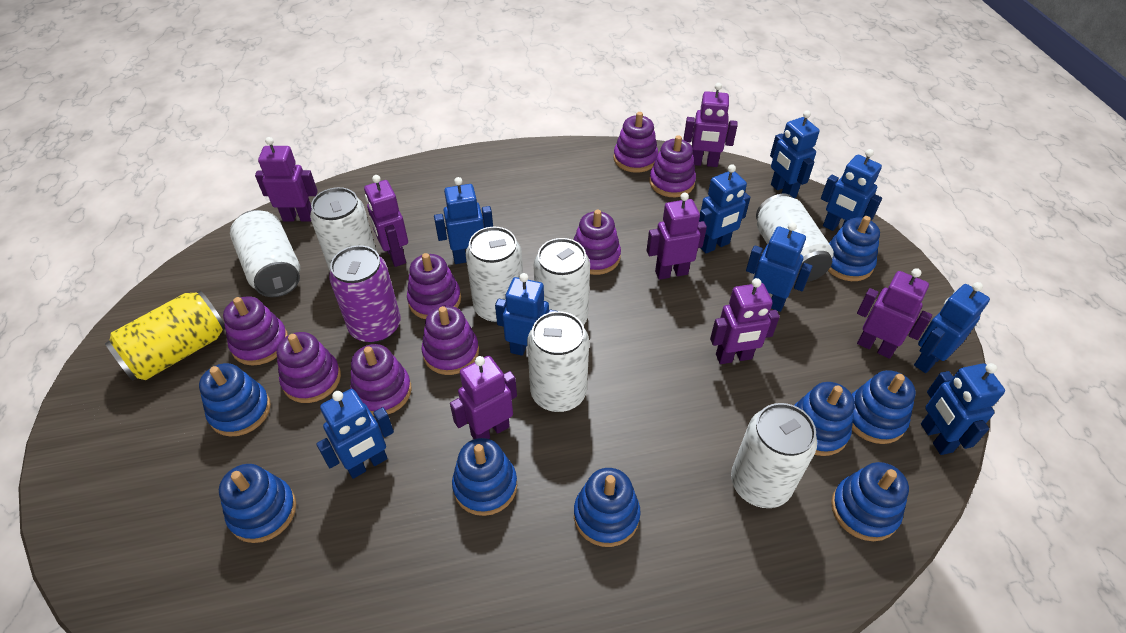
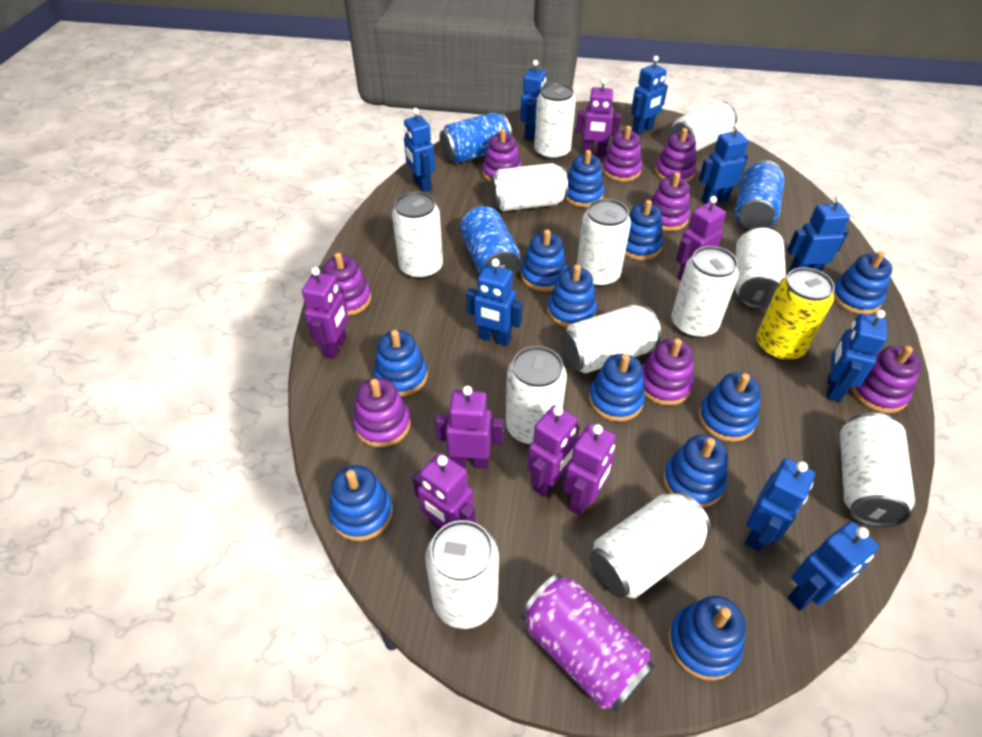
blue can: 0 -> 3
blue stacking toy: 8 -> 11
white can: 7 -> 12

